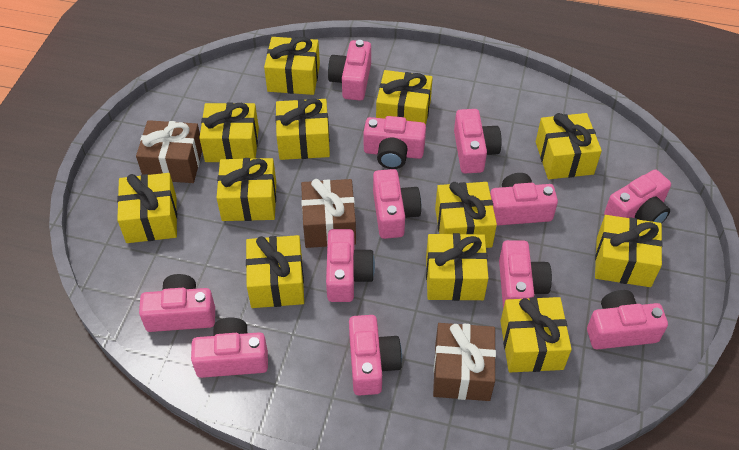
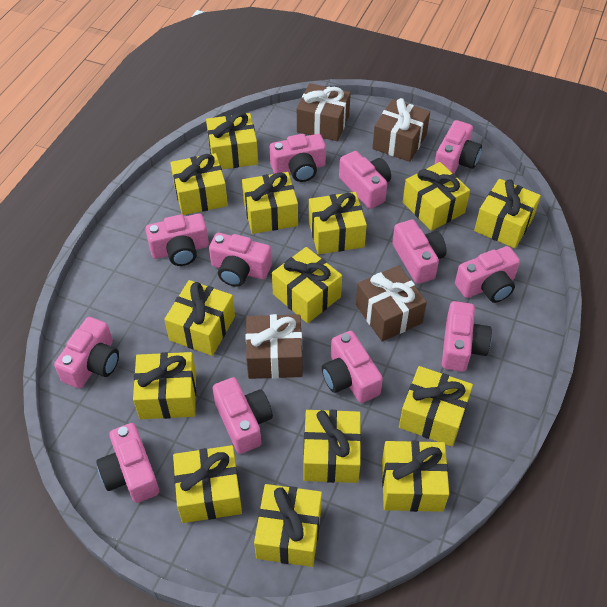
brown gift: 3 -> 4
yellow gift: 12 -> 14

